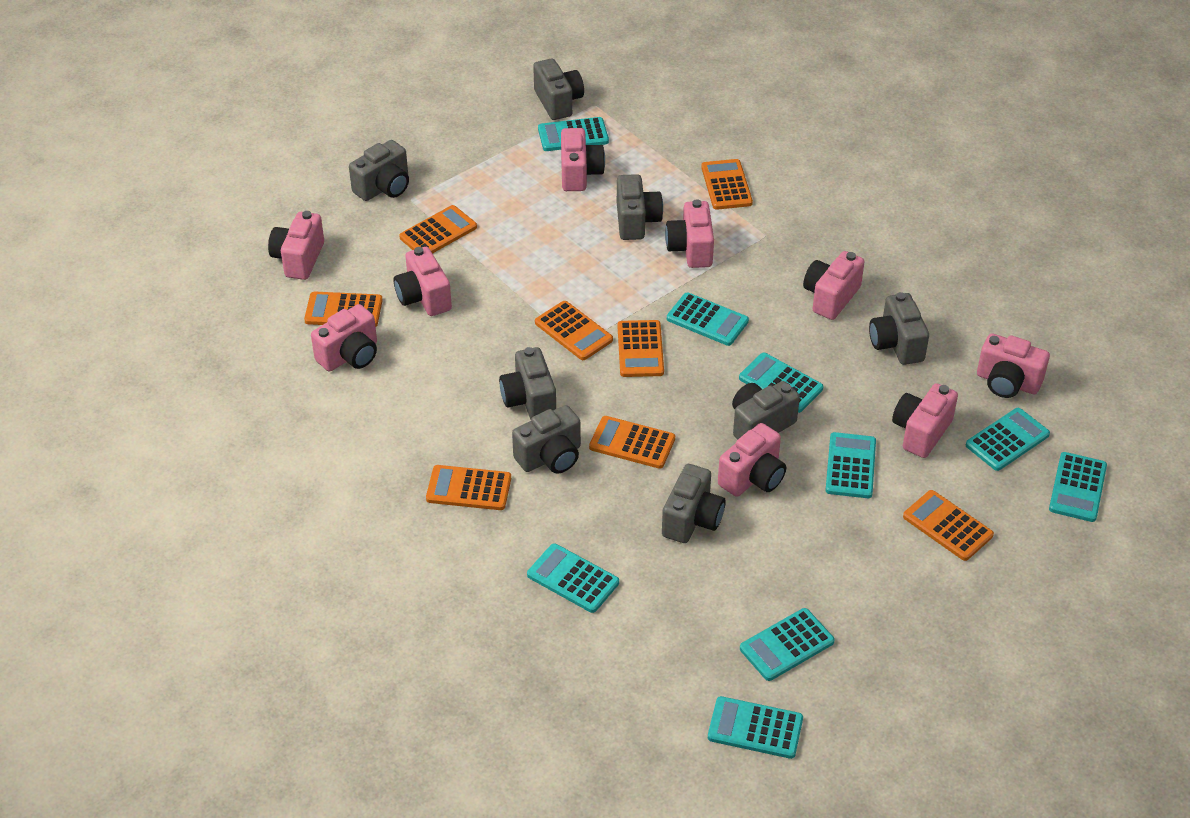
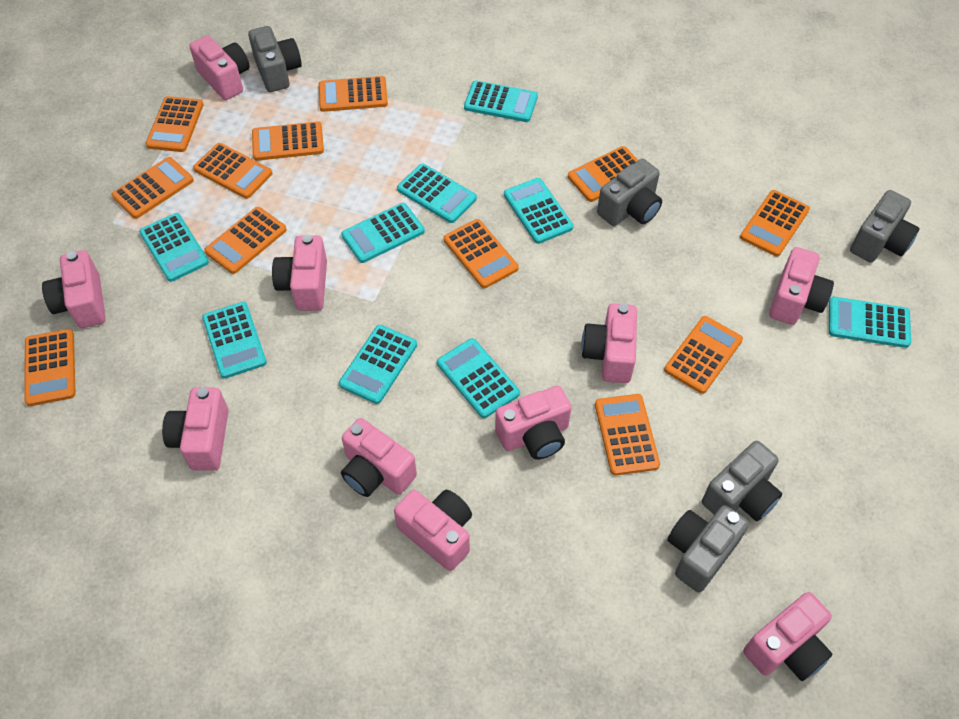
grey camera: 8 -> 5
orange calculator: 8 -> 12
pink camera: 9 -> 10

